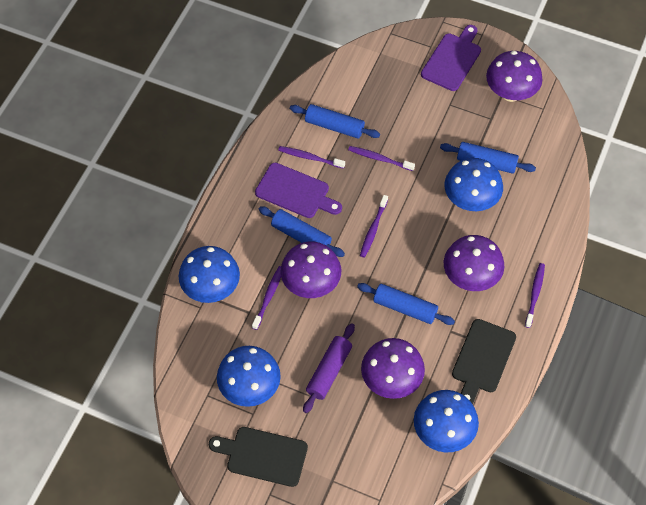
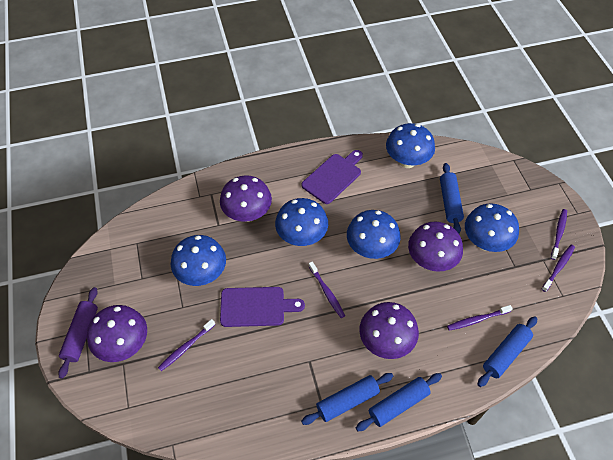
black cutting board: 2 -> 0
blue mushroom: 4 -> 5

